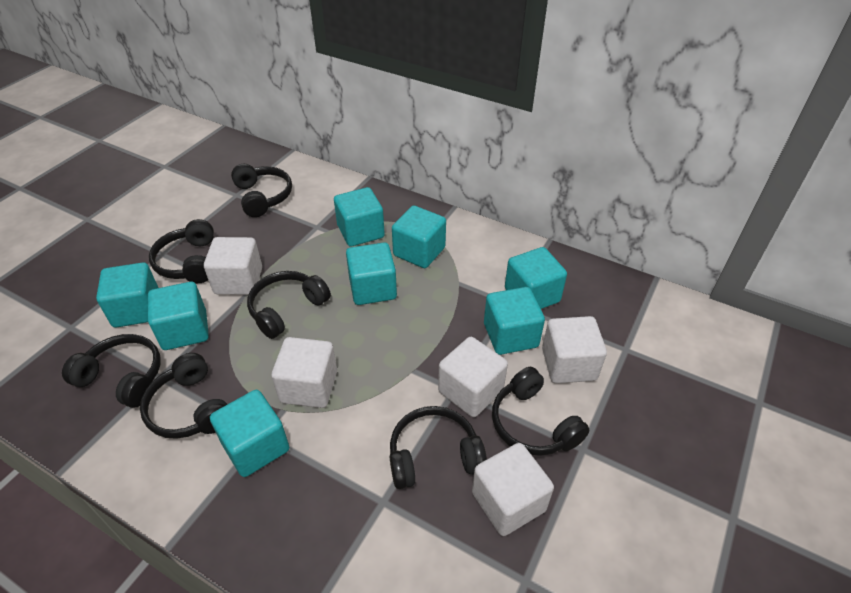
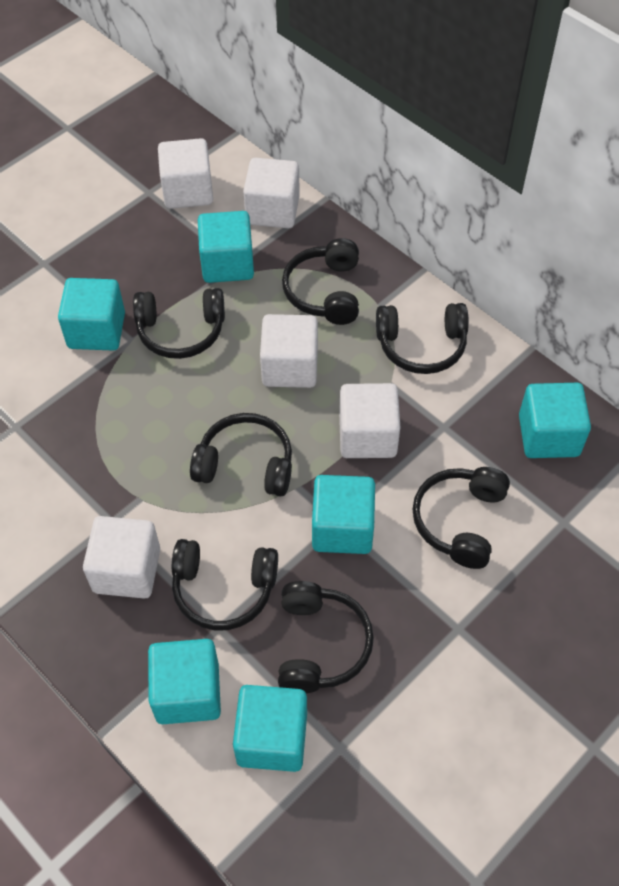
turquoise cube: 8 -> 6

